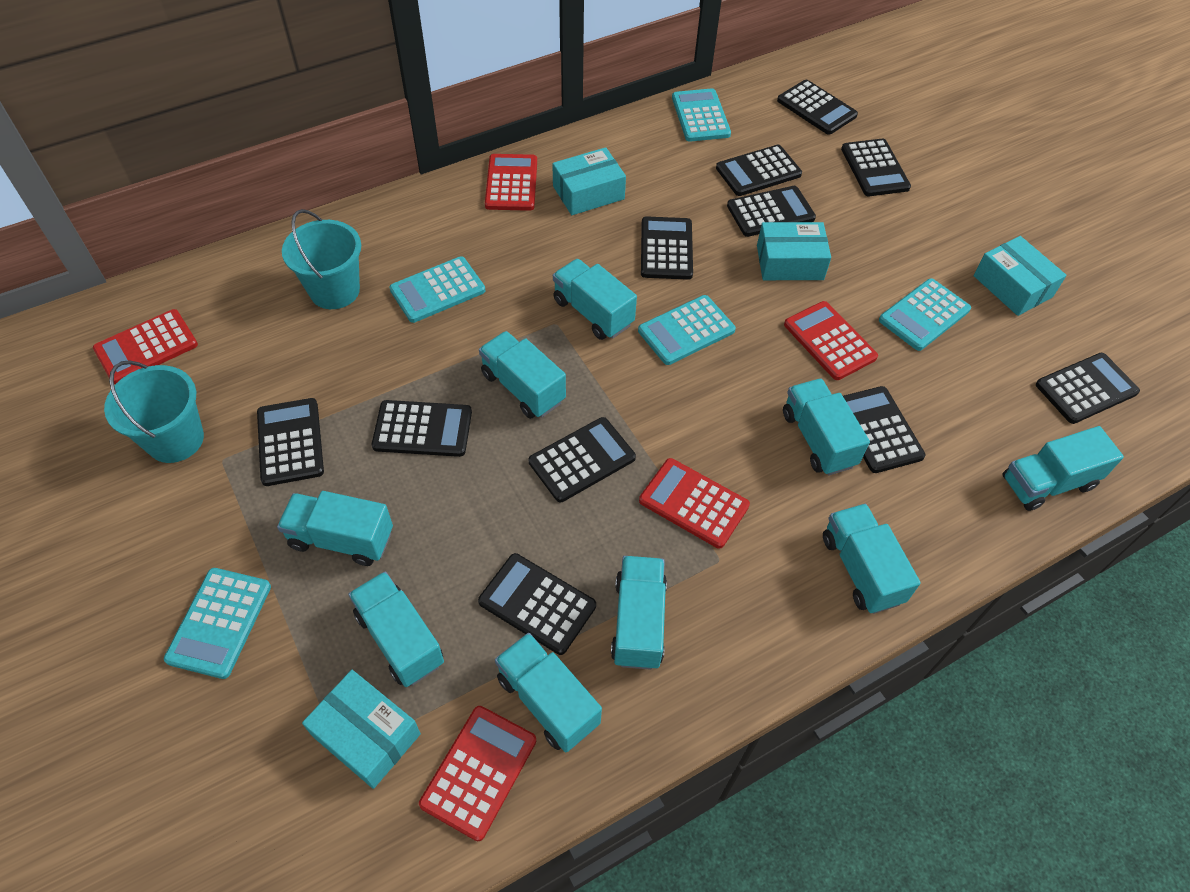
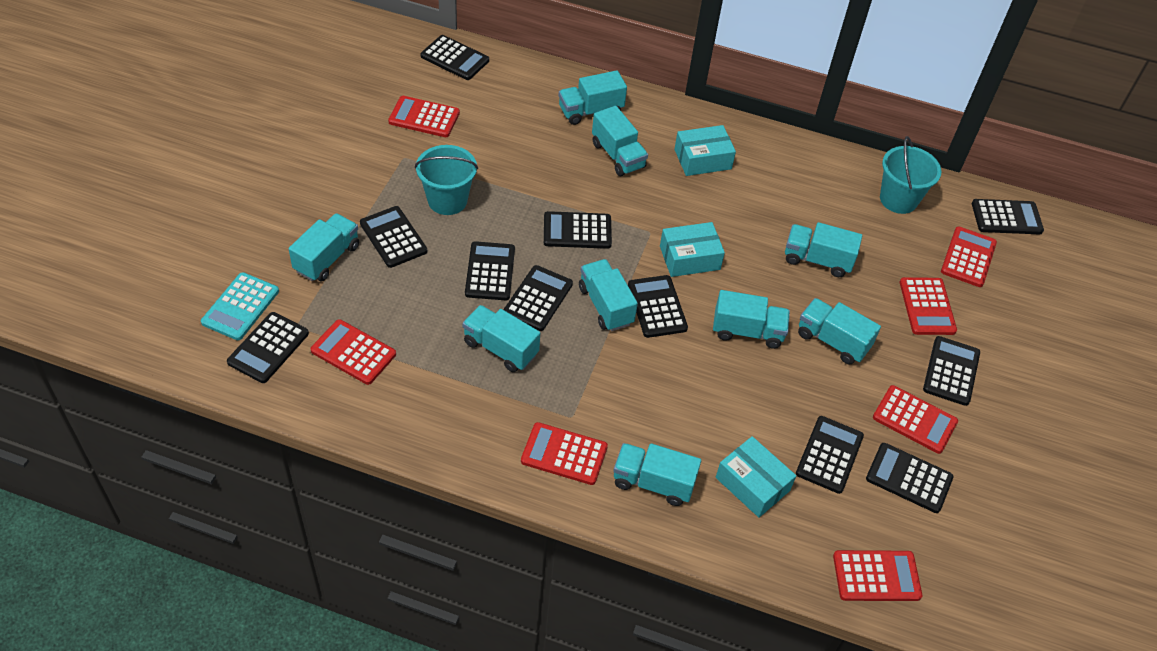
red calculator: 5 -> 7
turquoise box: 4 -> 3
turquoise calculator: 5 -> 1

